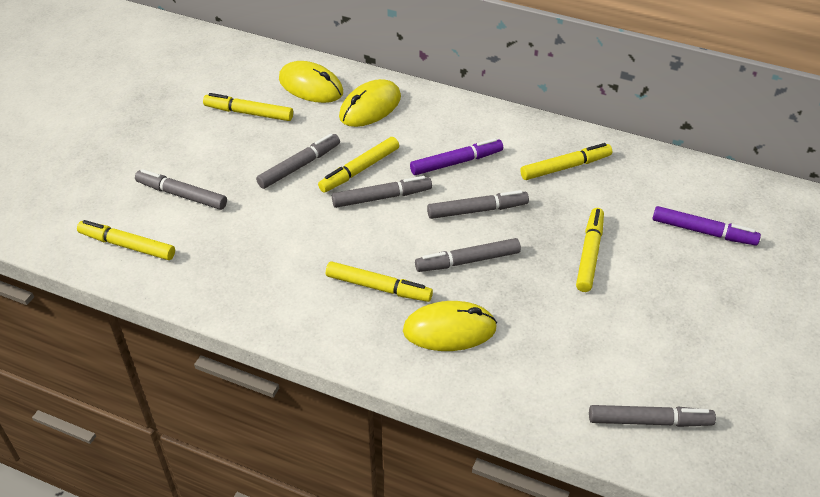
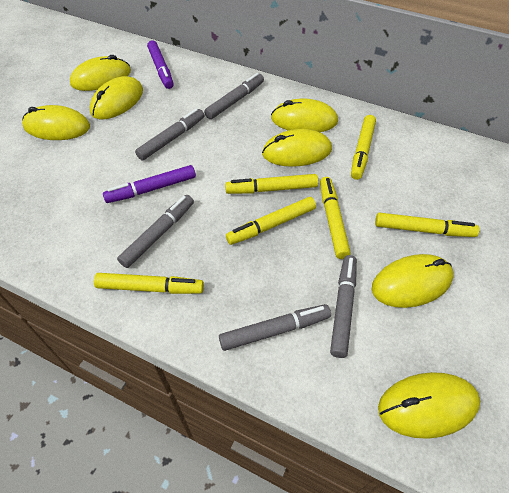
grey marker: 6 -> 5
yellow mouse: 3 -> 7

